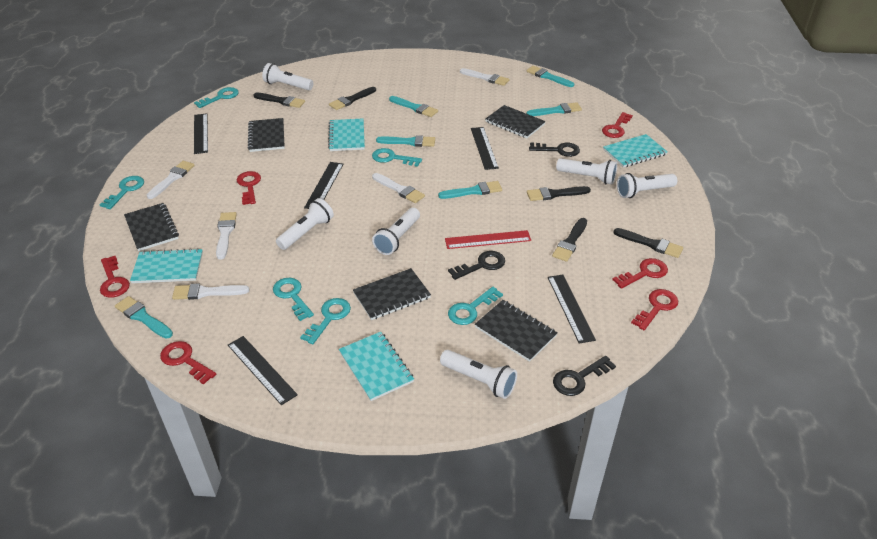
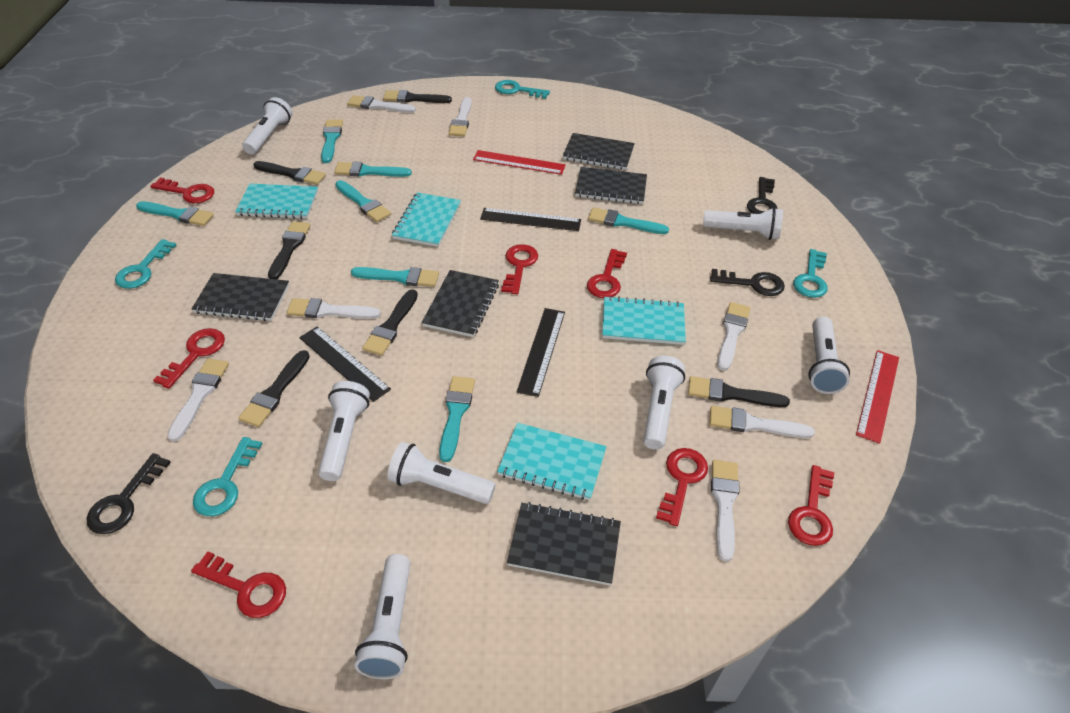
black brush: 5 -> 6
black ruler: 5 -> 3
red key: 6 -> 7
red ruler: 1 -> 2
turquoise brush: 6 -> 7
turquoise key: 6 -> 4
white brush: 5 -> 7
white flashlight: 6 -> 7

